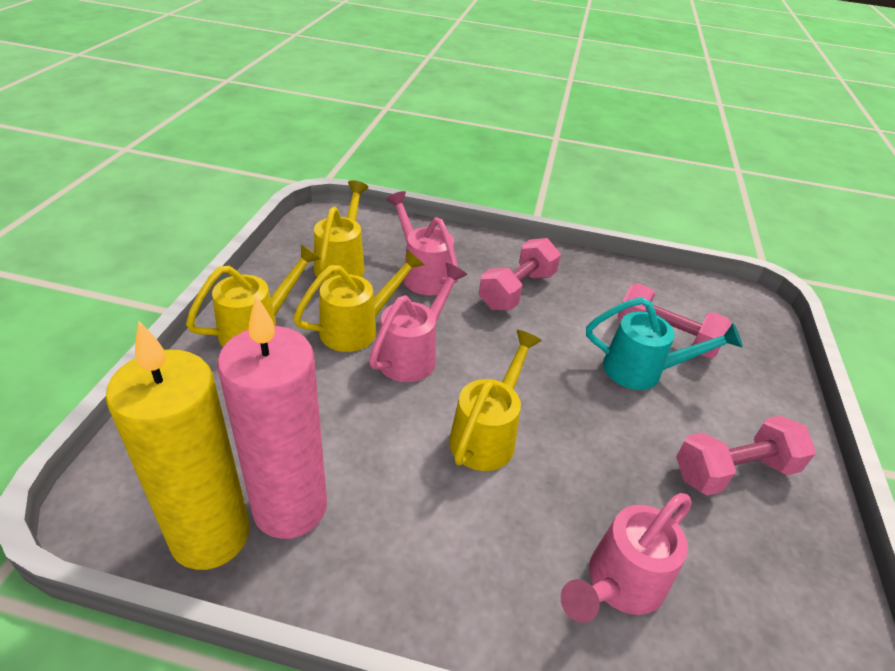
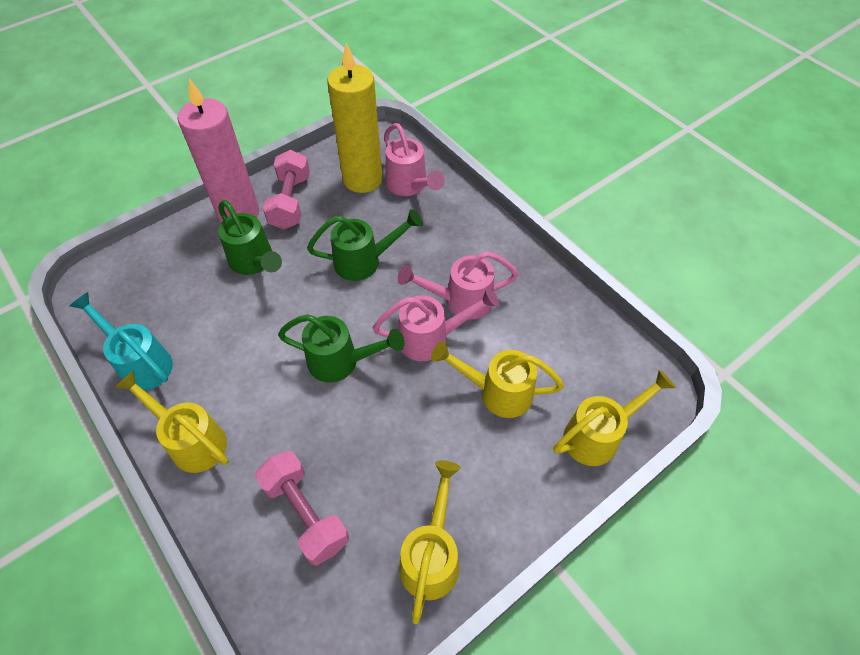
green watering can: 0 -> 3
pink dumbbell: 3 -> 2

